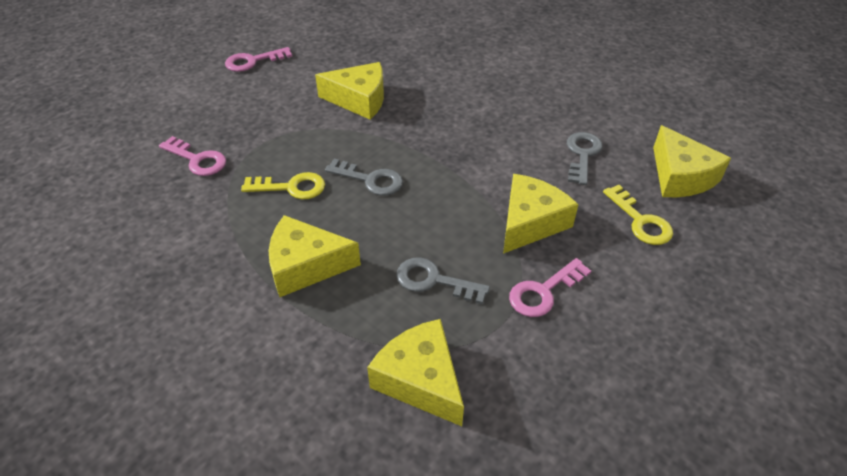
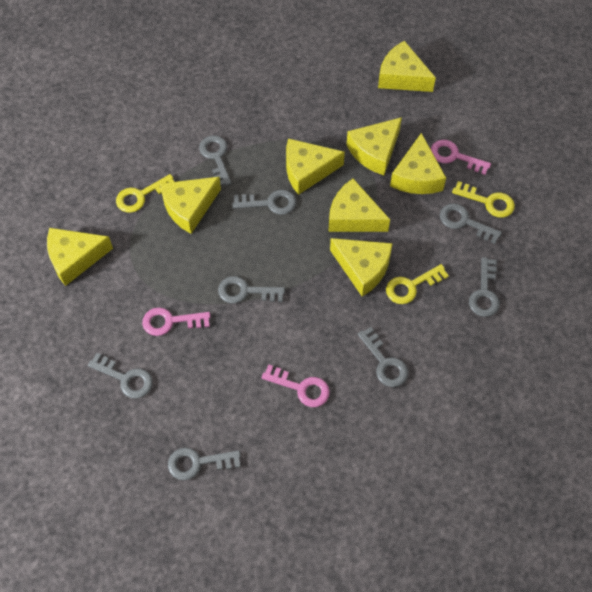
grey key: 3 -> 8
yellow cheese: 5 -> 8
yellow key: 2 -> 3

